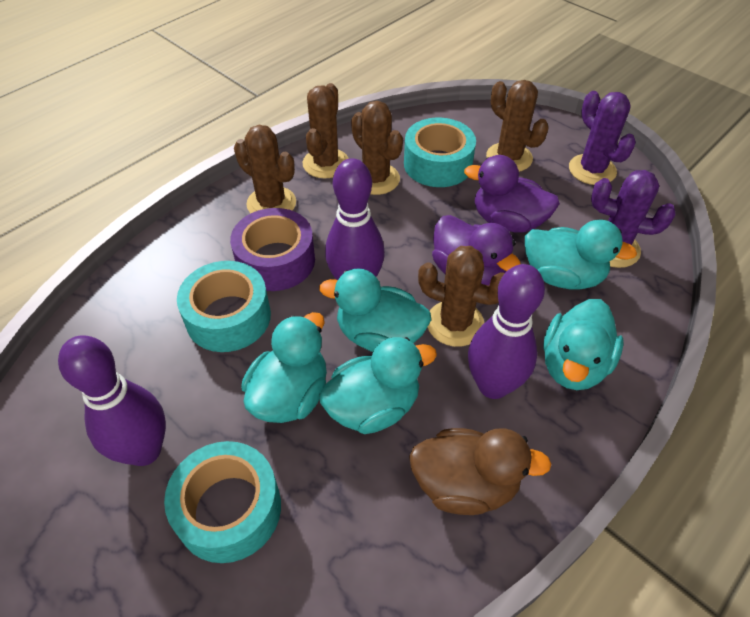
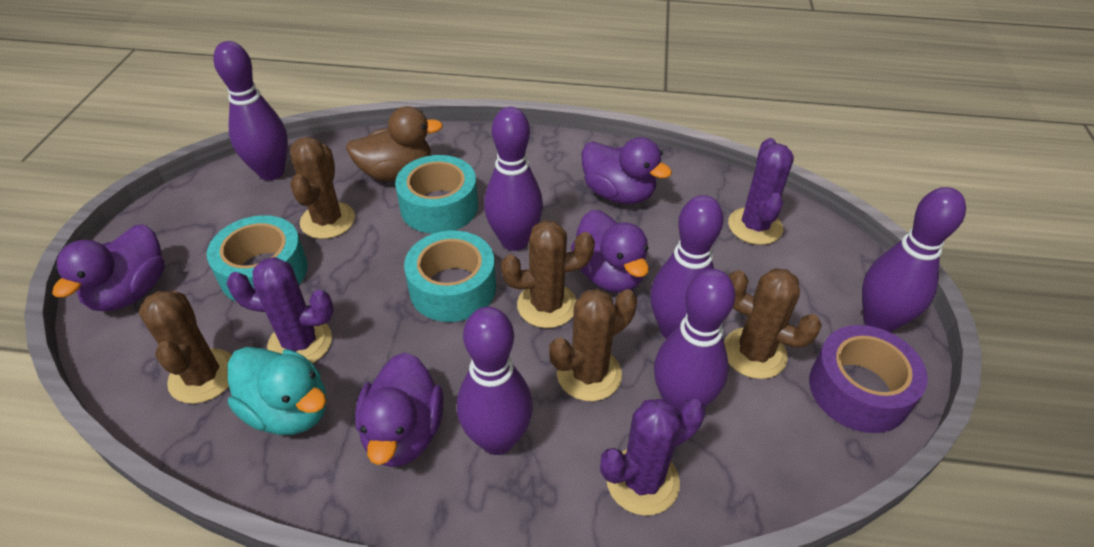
purple bowling pin: 3 -> 6
purple cactus: 2 -> 3
purple duck: 2 -> 4
turquoise duck: 5 -> 1

